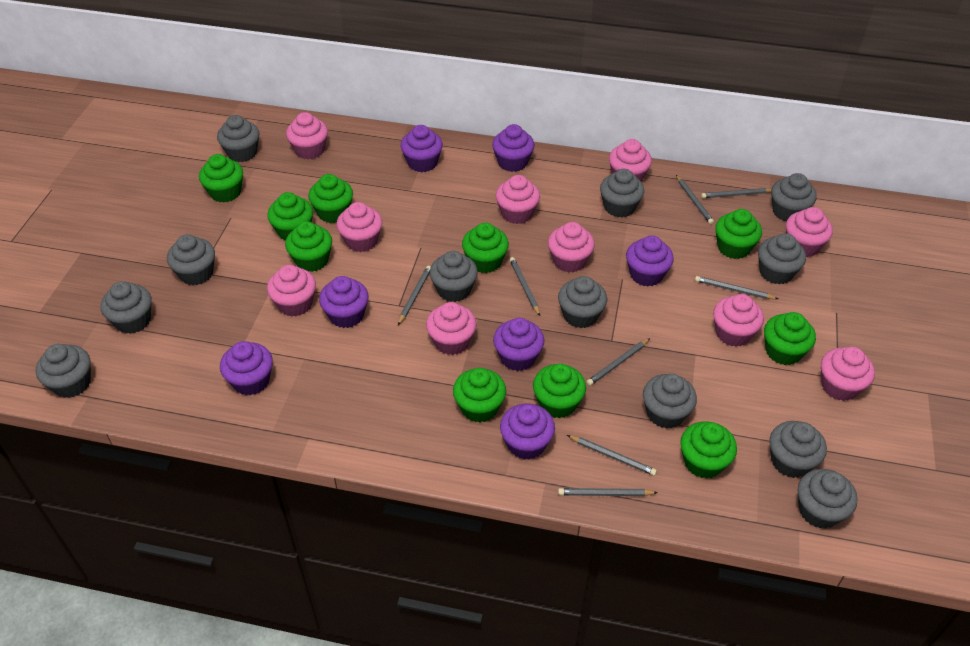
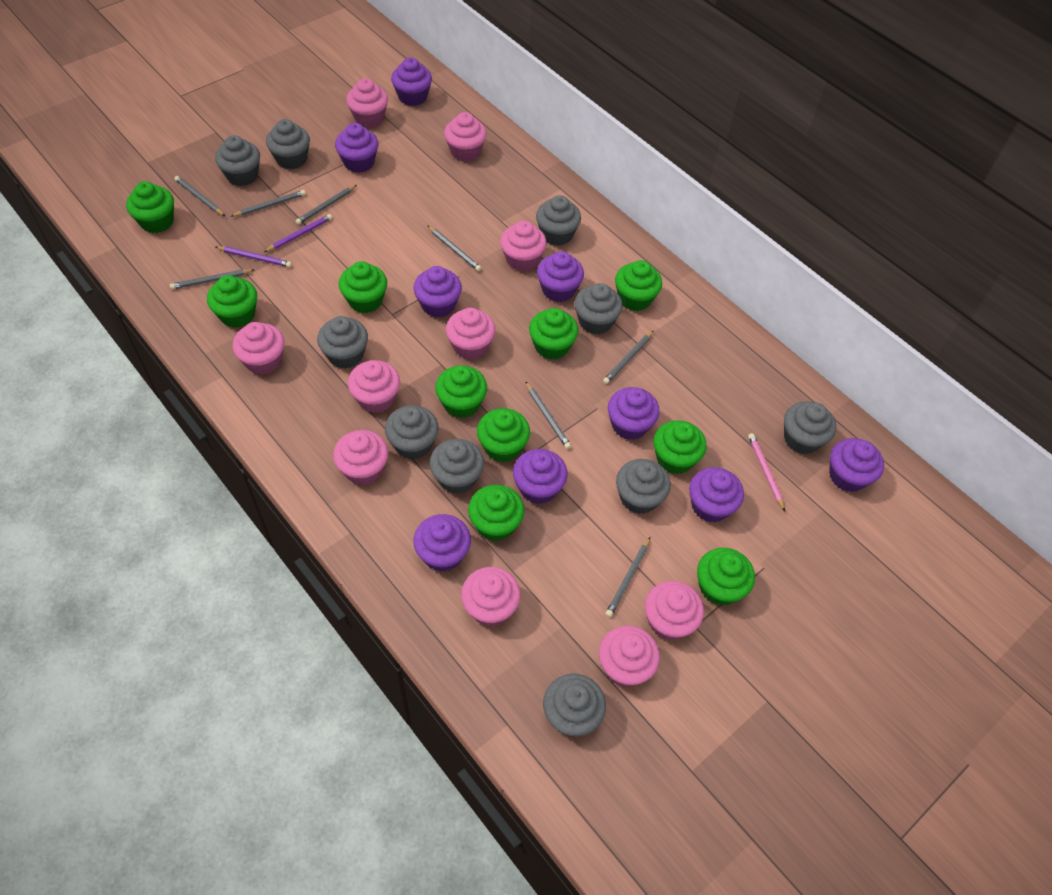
grey cupcake: 12 -> 10
pink pencil: 0 -> 1
purple cupcake: 7 -> 9
purple pencil: 0 -> 2

